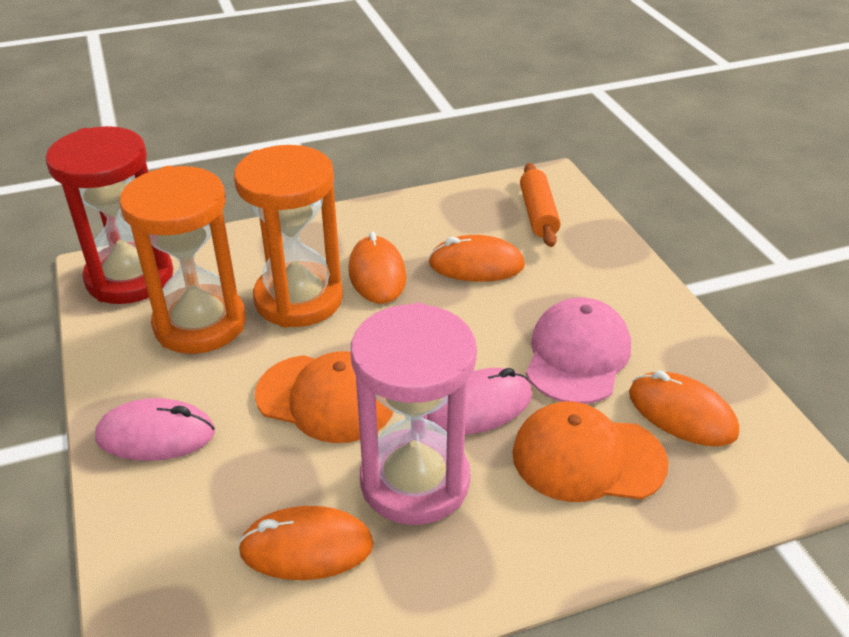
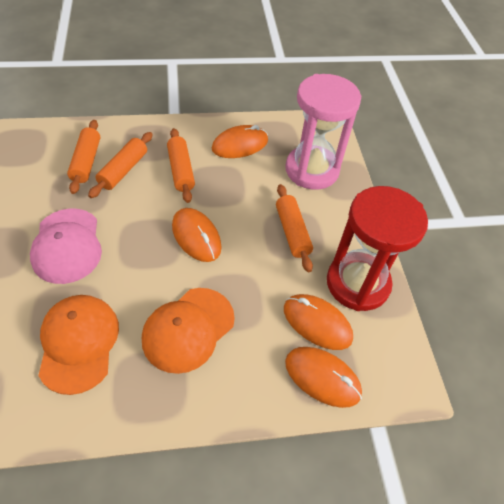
orange hourglass: 2 -> 0
orange rolling pin: 1 -> 4
pink mouse: 2 -> 0

